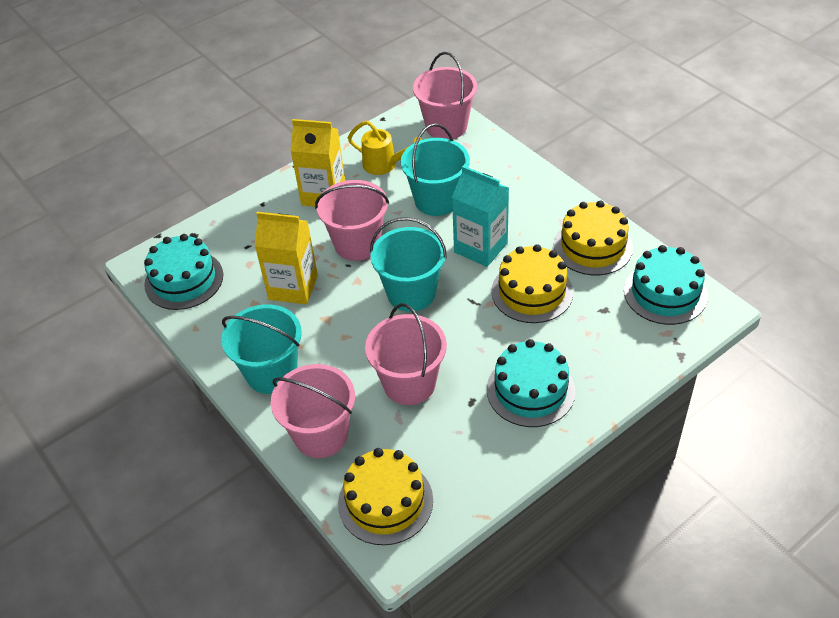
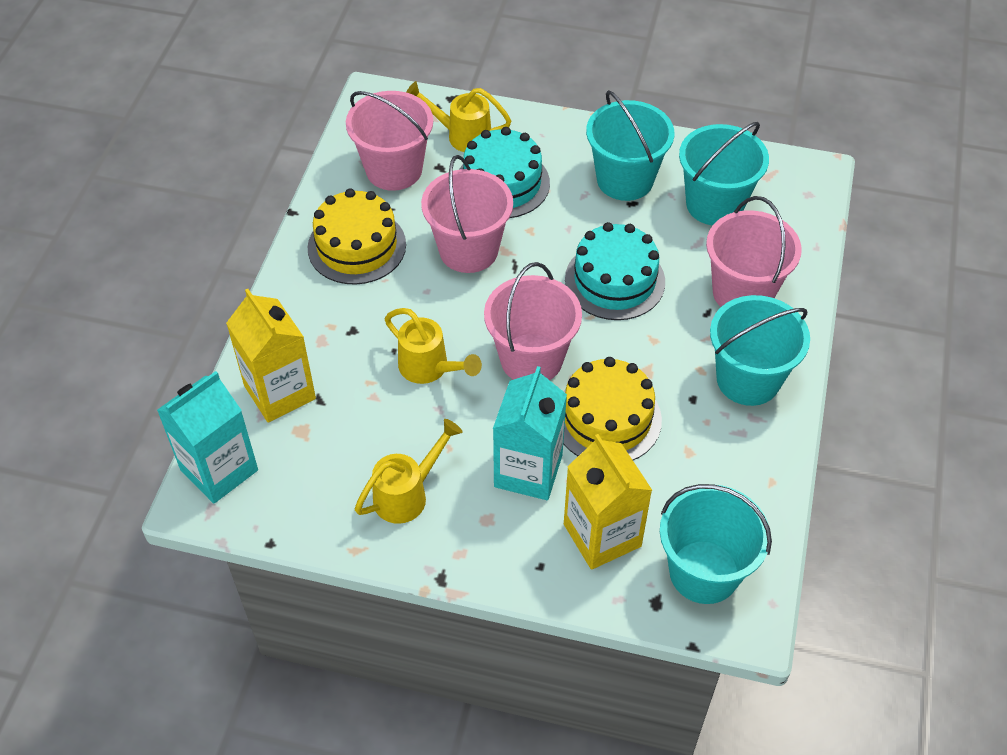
turquoise bucket: 3 -> 4
turquoise cake: 3 -> 2
turquoise carton: 1 -> 2
yellow cake: 3 -> 2
yellow watering can: 1 -> 3

